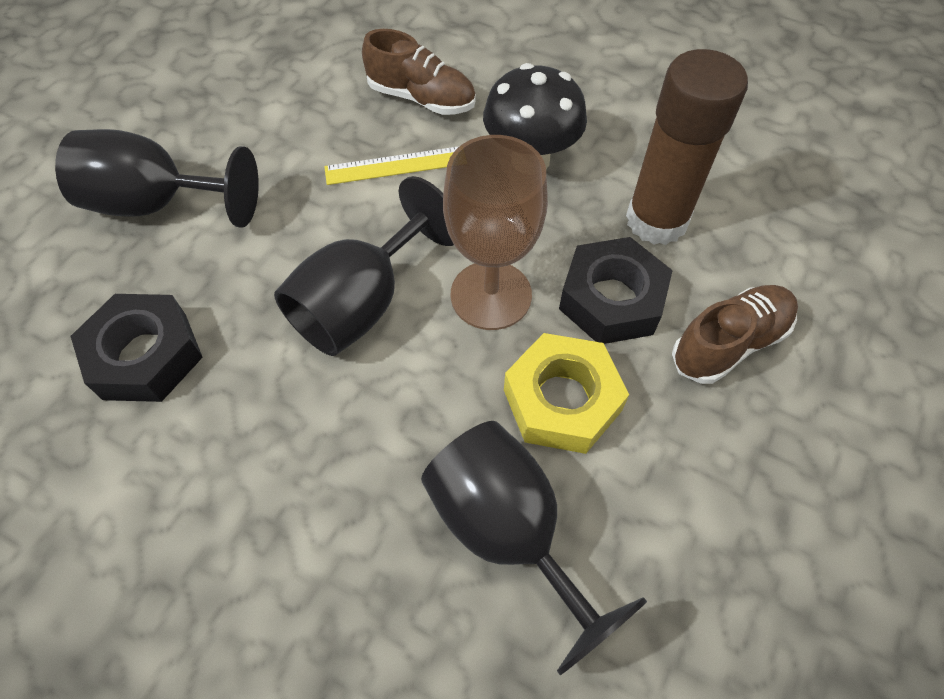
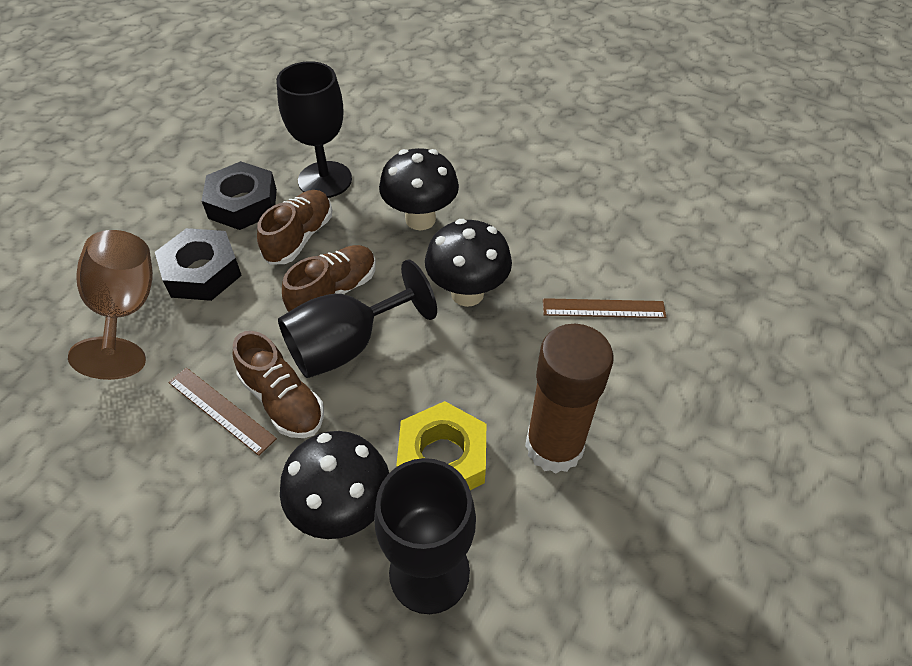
black mushroom: 1 -> 3
brown ruler: 0 -> 2
brown shoe: 2 -> 3
yellow ruler: 1 -> 0

